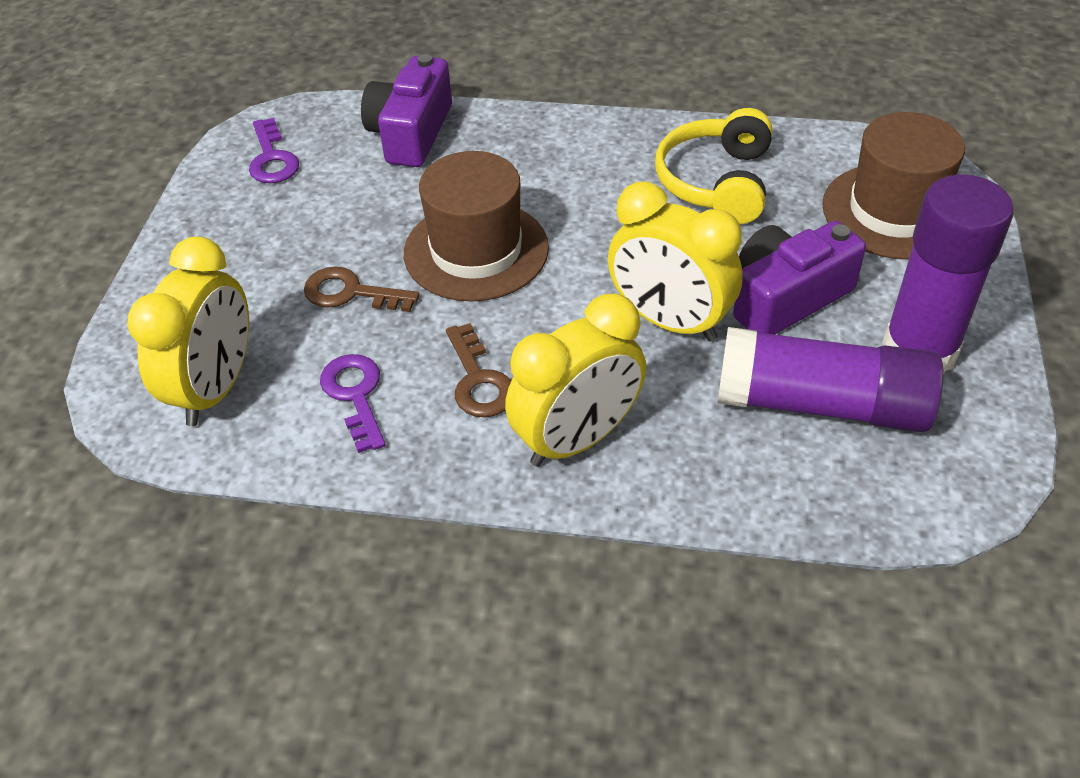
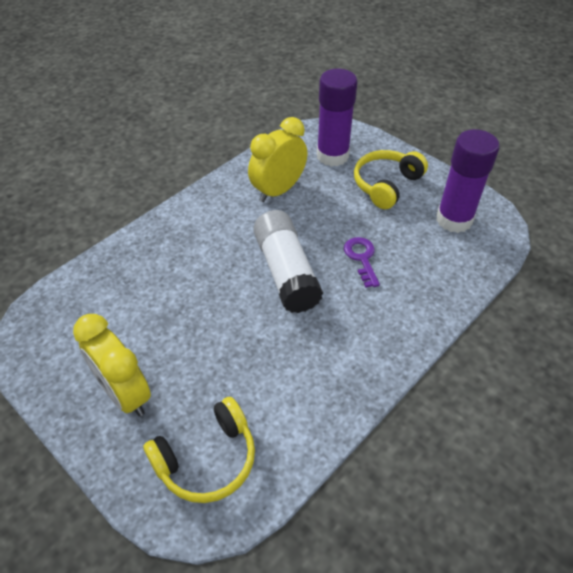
brown hat: 2 -> 0
brown key: 2 -> 0
purple camera: 2 -> 0
purple key: 2 -> 1
white glue stick: 0 -> 1
yellow clock: 3 -> 2
yellow headphones: 1 -> 2

